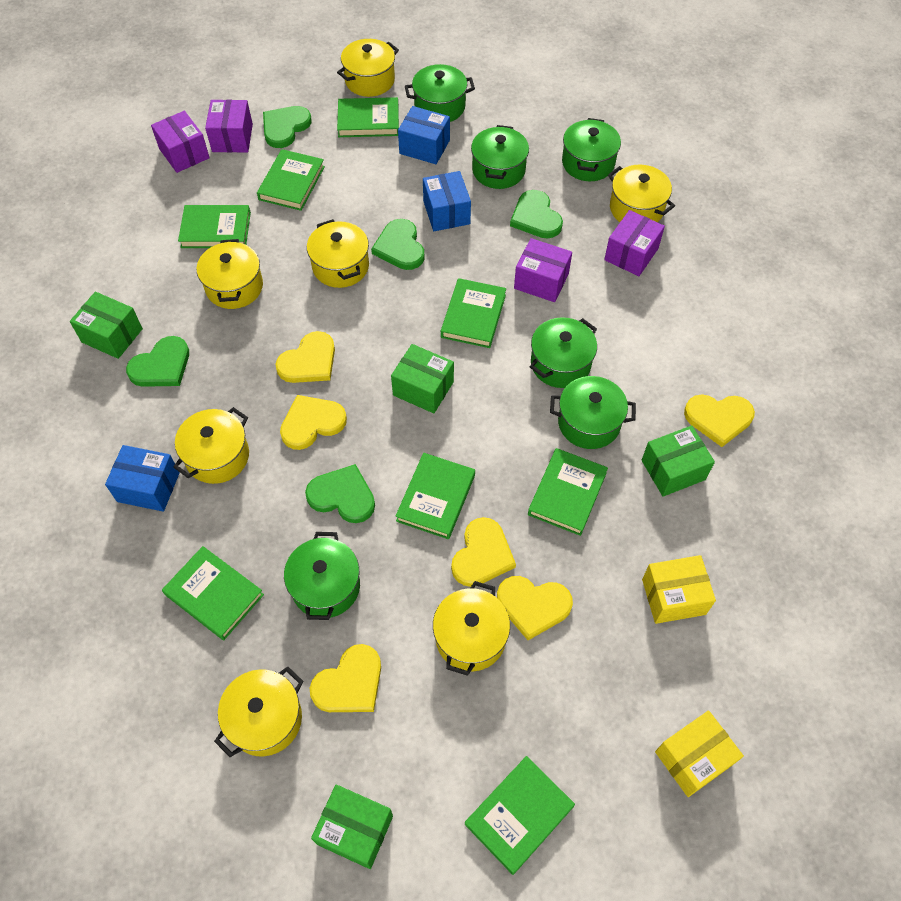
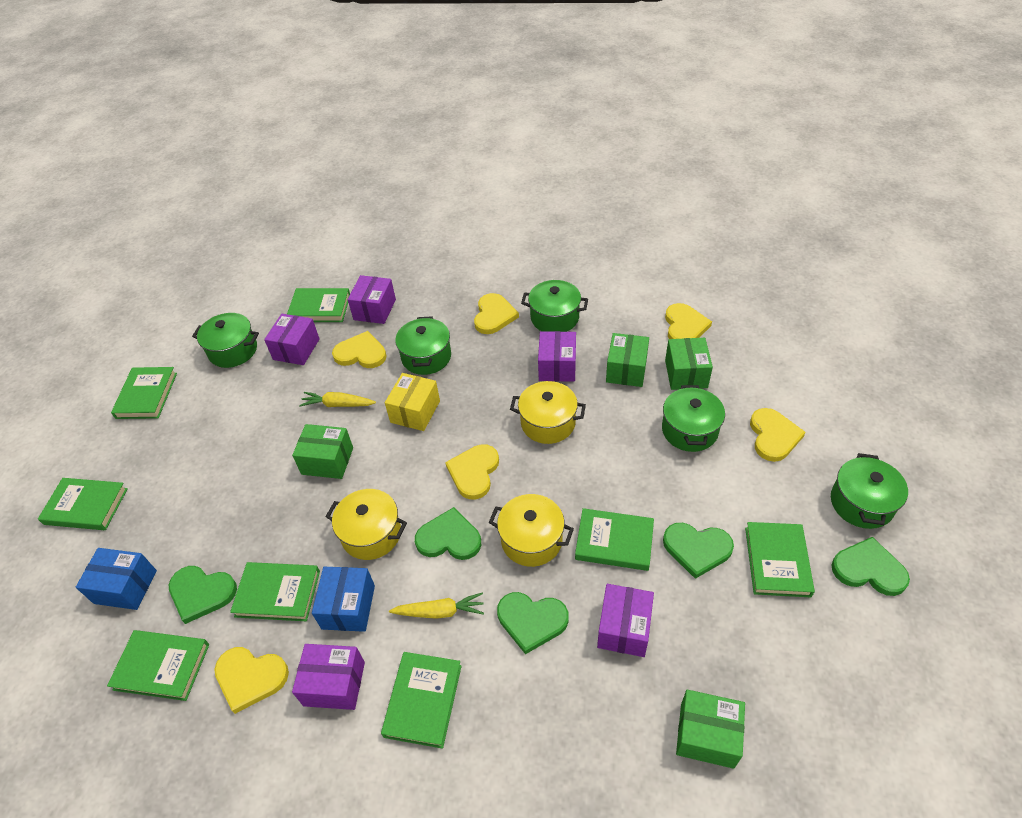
blue box: 3 -> 2
green pot: 6 -> 5
purple box: 4 -> 5
yellow box: 2 -> 1
yellow carrot: 0 -> 2
yellow pot: 7 -> 3

